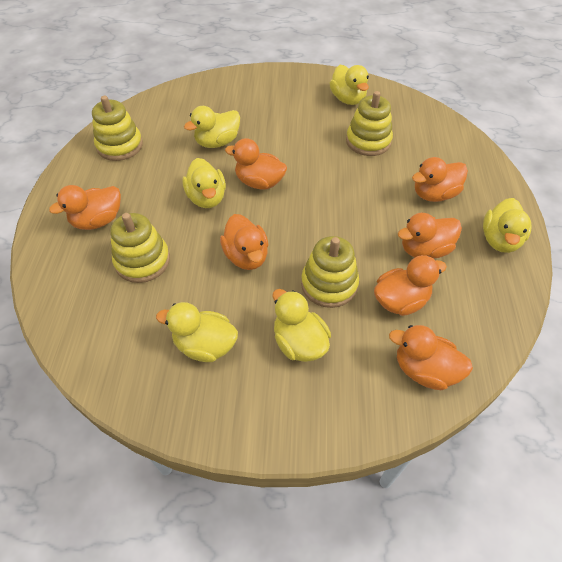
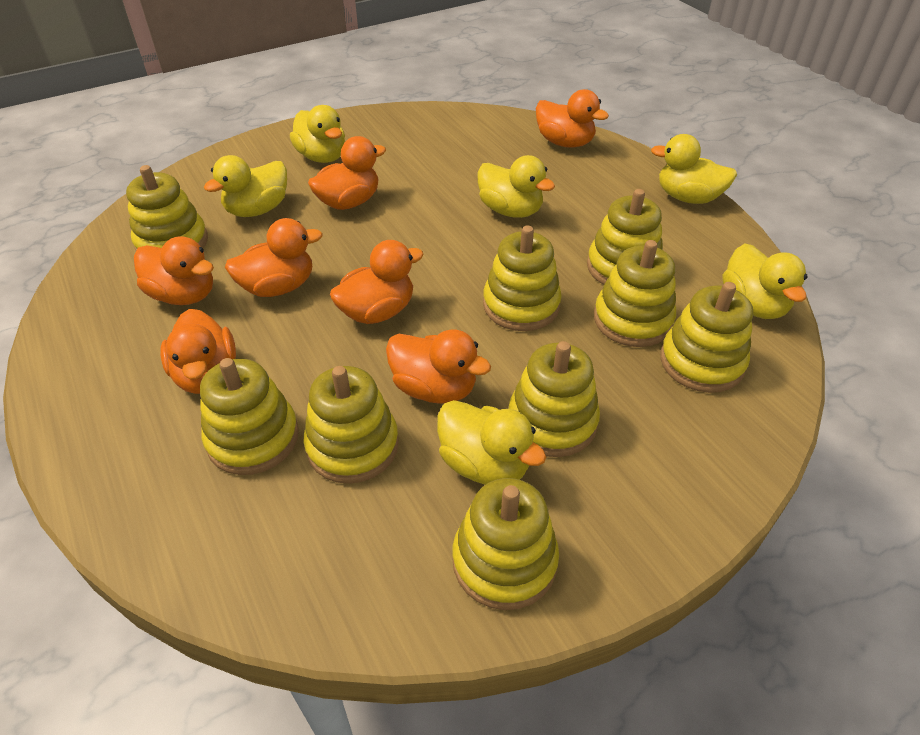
yellow stacking toy: 4 -> 9

